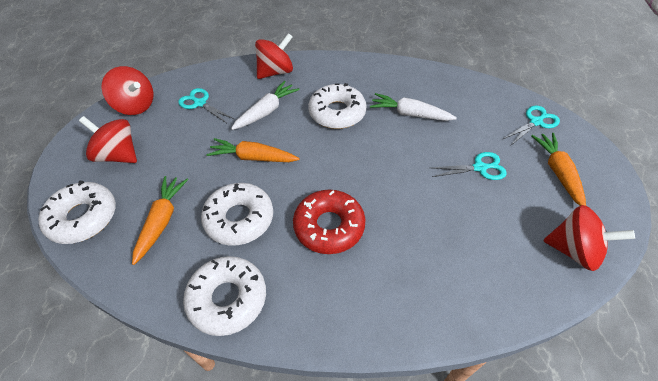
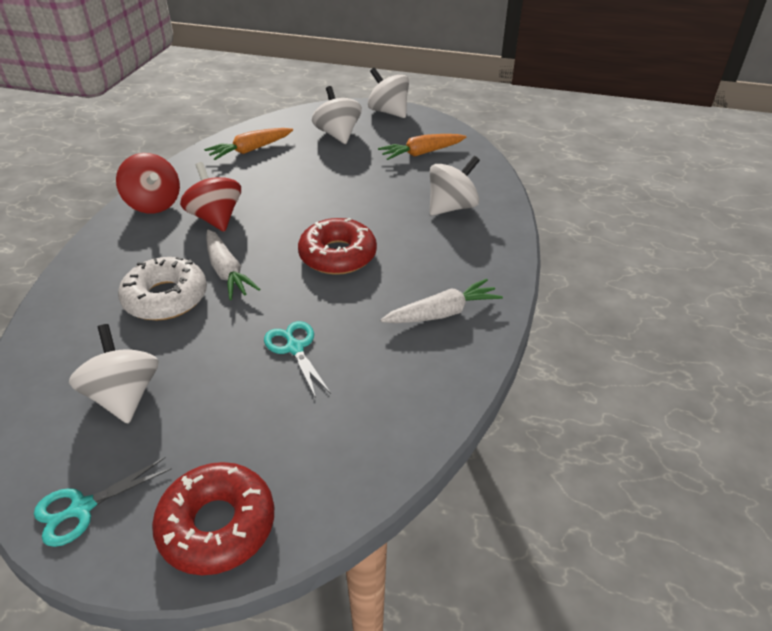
orange carrot: 3 -> 2
red donut: 1 -> 2
red spinning top: 4 -> 2
turquoise scissors: 3 -> 2
white donut: 4 -> 1
white spinning top: 0 -> 4

